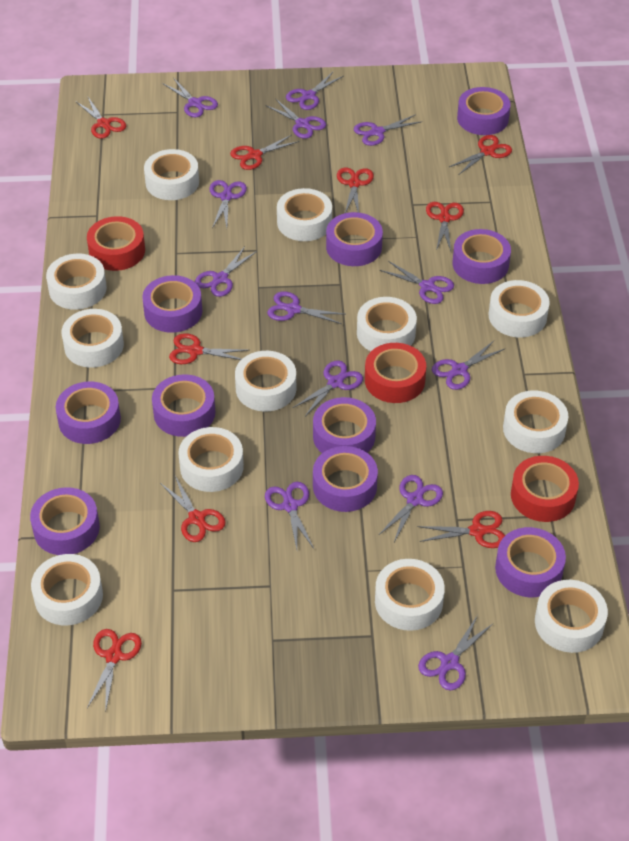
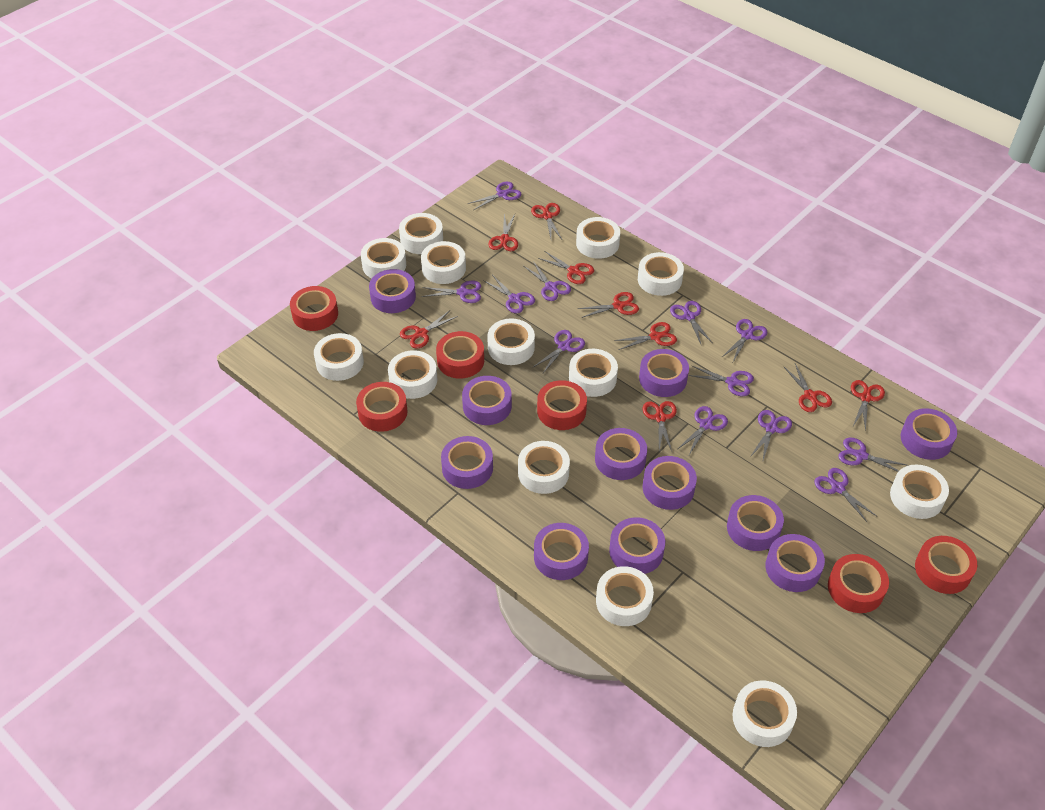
purple scissors: 13 -> 12
purple tape: 10 -> 11
red tape: 3 -> 6
white tape: 12 -> 13

